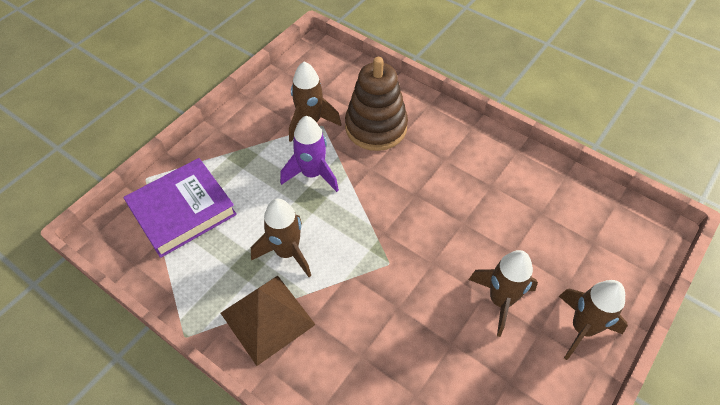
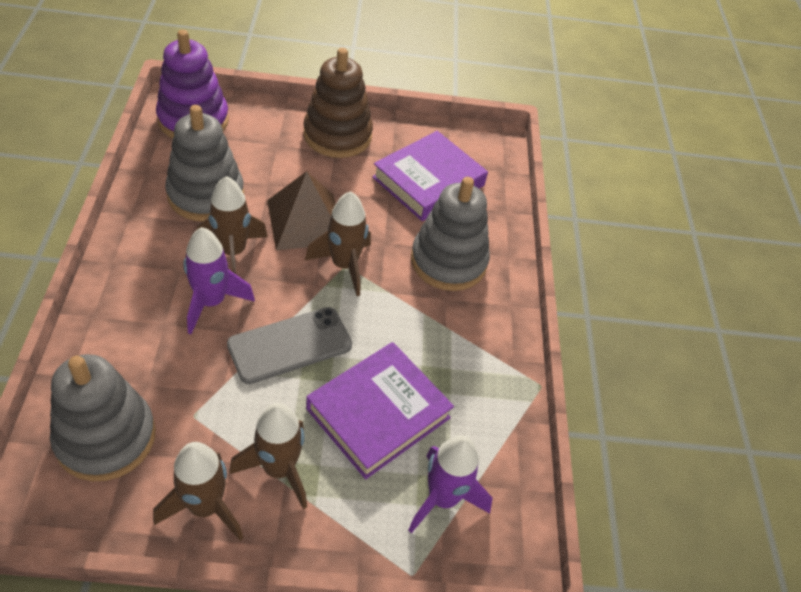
grey phone: 0 -> 1
grey stacking toy: 0 -> 3
purple book: 1 -> 2
purple rocket: 1 -> 2
purple stacking toy: 0 -> 1

